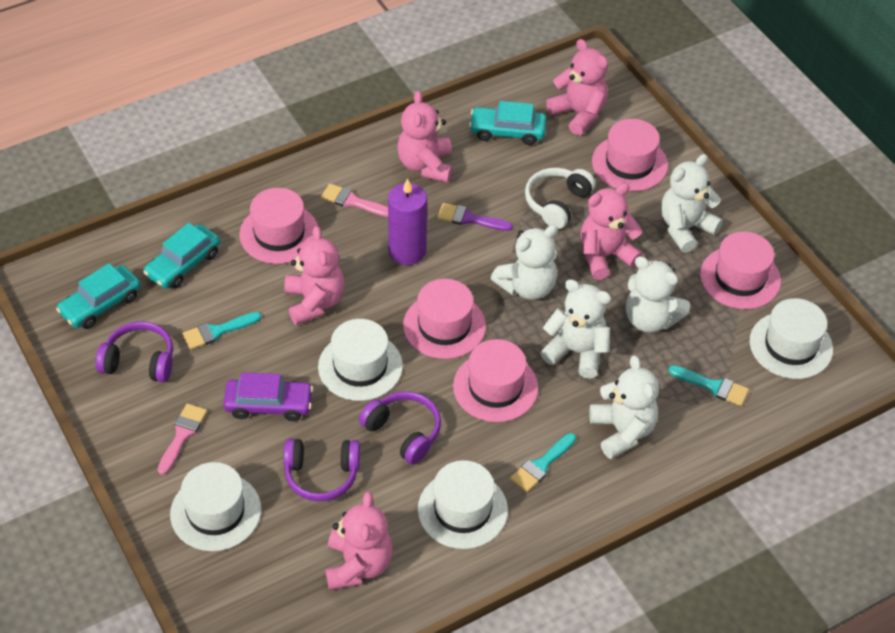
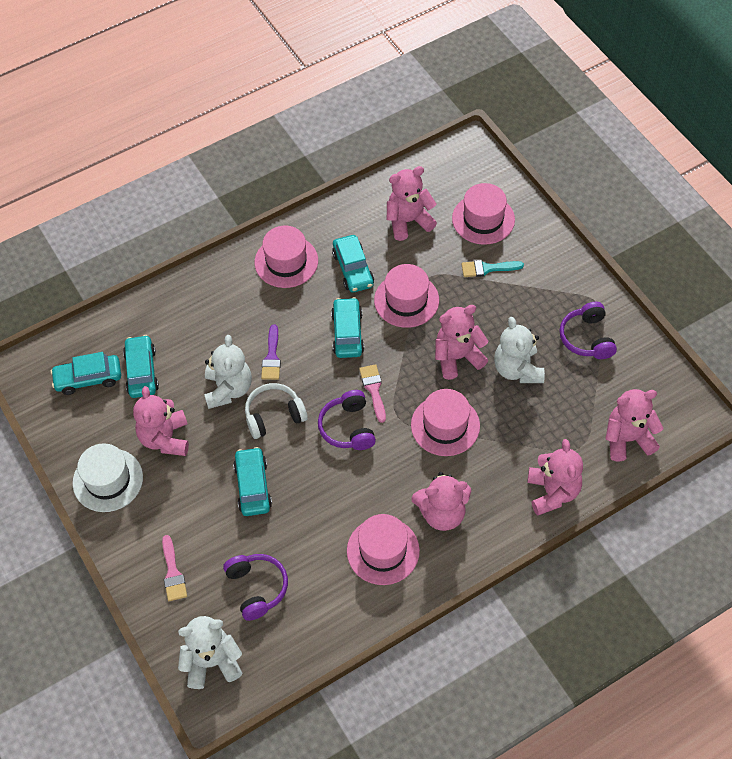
pink teddy bear: 5 -> 6
purple candle: 1 -> 0
purple car: 1 -> 0
turquoise brush: 3 -> 1
turquoise car: 3 -> 5
white hat: 4 -> 1
white teddy bear: 5 -> 3

